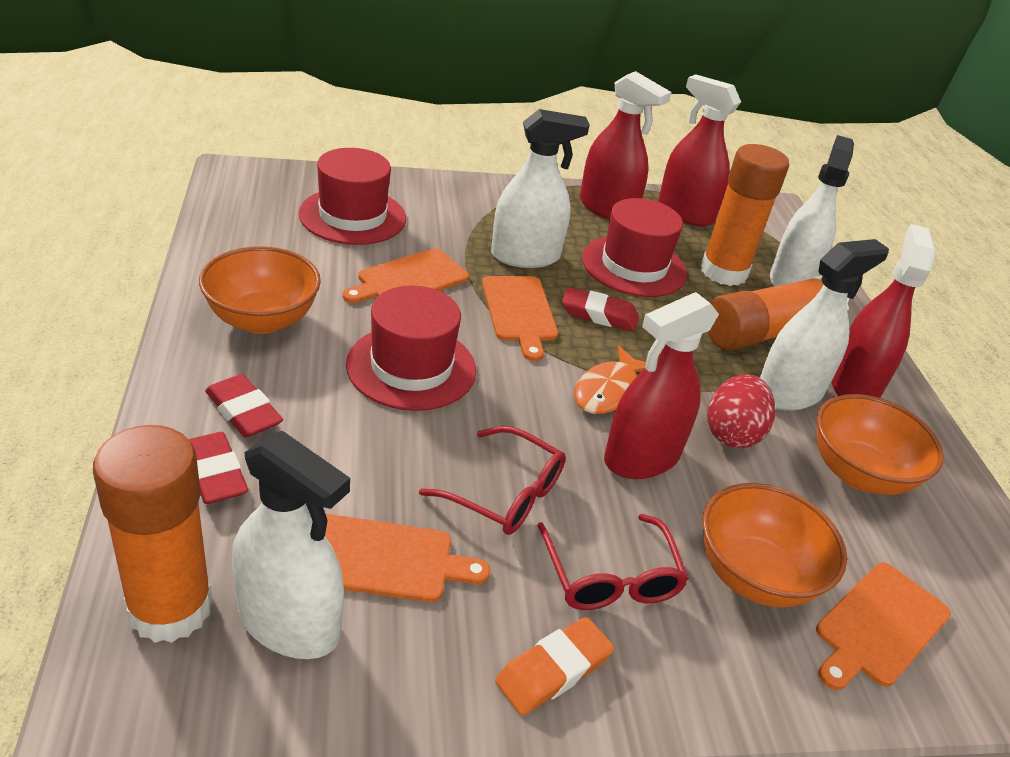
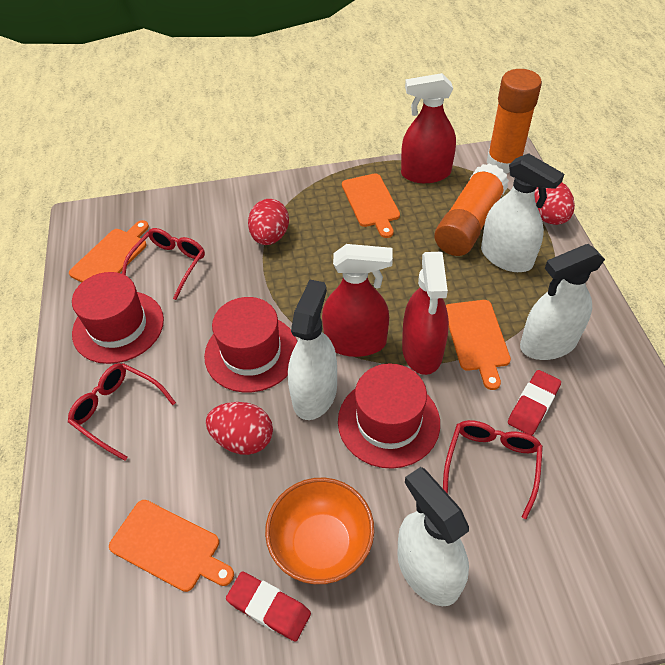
orange bowl: 3 -> 1
orange eraser: 1 -> 0
orange fish: 1 -> 0
orange glue stick: 3 -> 2
red egg: 1 -> 3
red eraser: 3 -> 2
red glasses: 2 -> 3
red spray bottle: 4 -> 3

